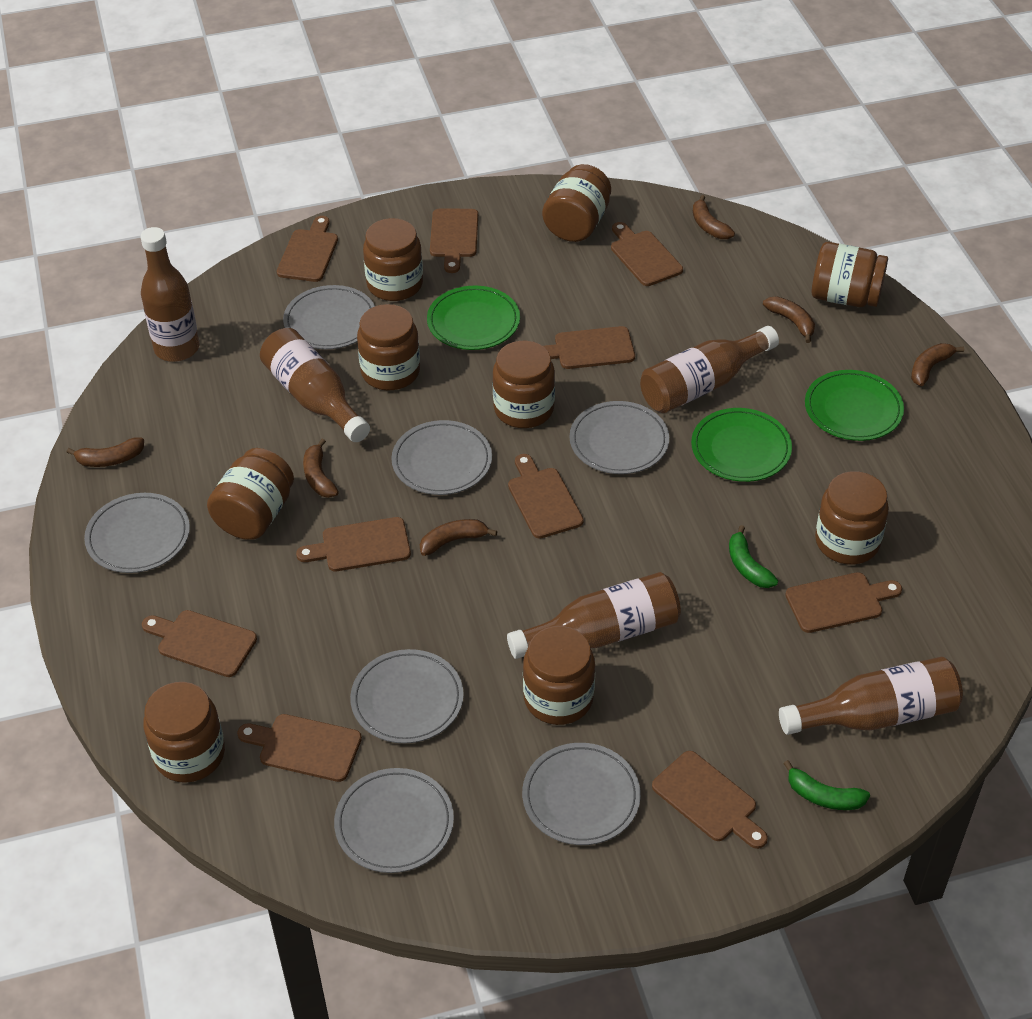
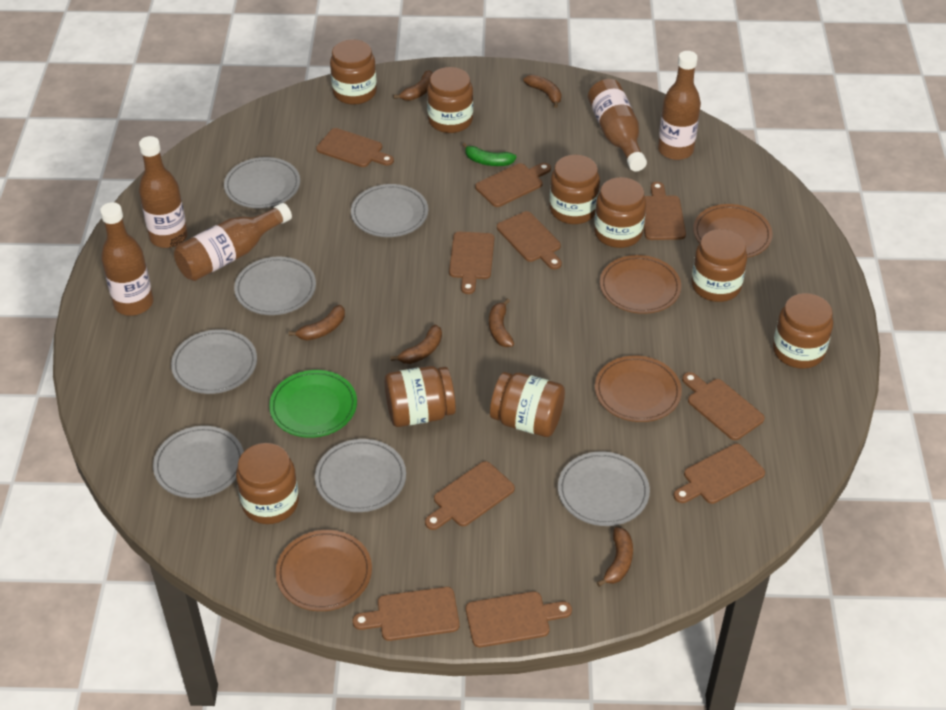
brown plate: 0 -> 4
green banana: 2 -> 1
green plate: 3 -> 1

